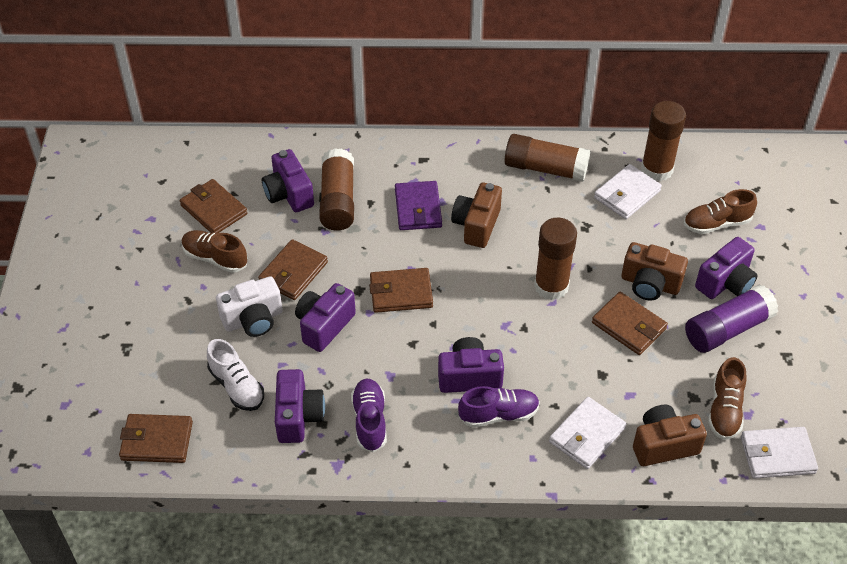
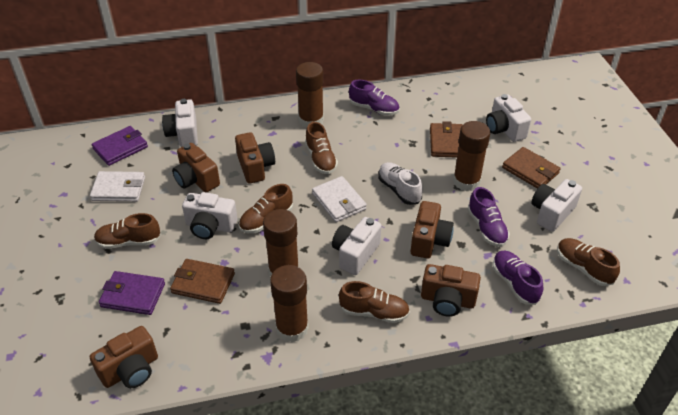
brown camera: 3 -> 5
brown shoe: 3 -> 5
brown wallet: 5 -> 3
purple camera: 5 -> 0
purple glue stick: 1 -> 0
purple shoe: 2 -> 3
purple wallet: 1 -> 2
white camera: 1 -> 5
white wallet: 3 -> 2

